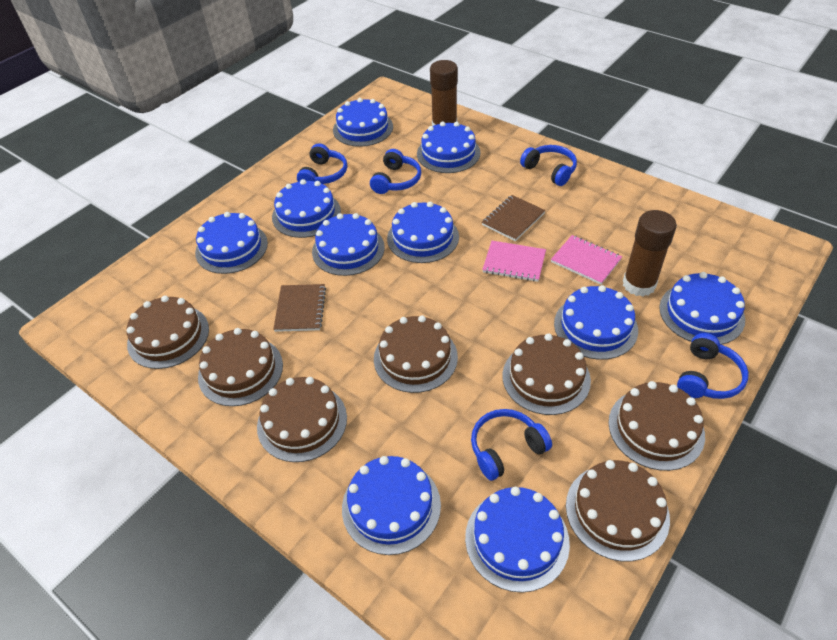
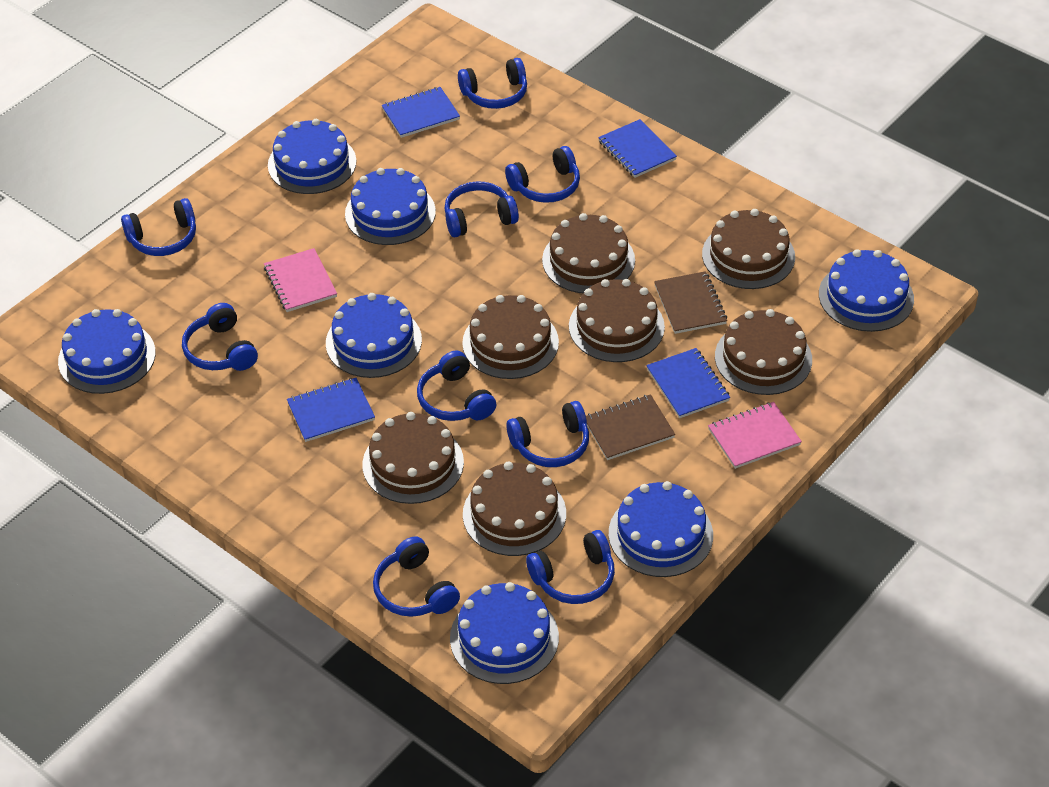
blue cake: 10 -> 7
blue headphones: 5 -> 9
blue notebook: 0 -> 4
brown glue stick: 2 -> 0

